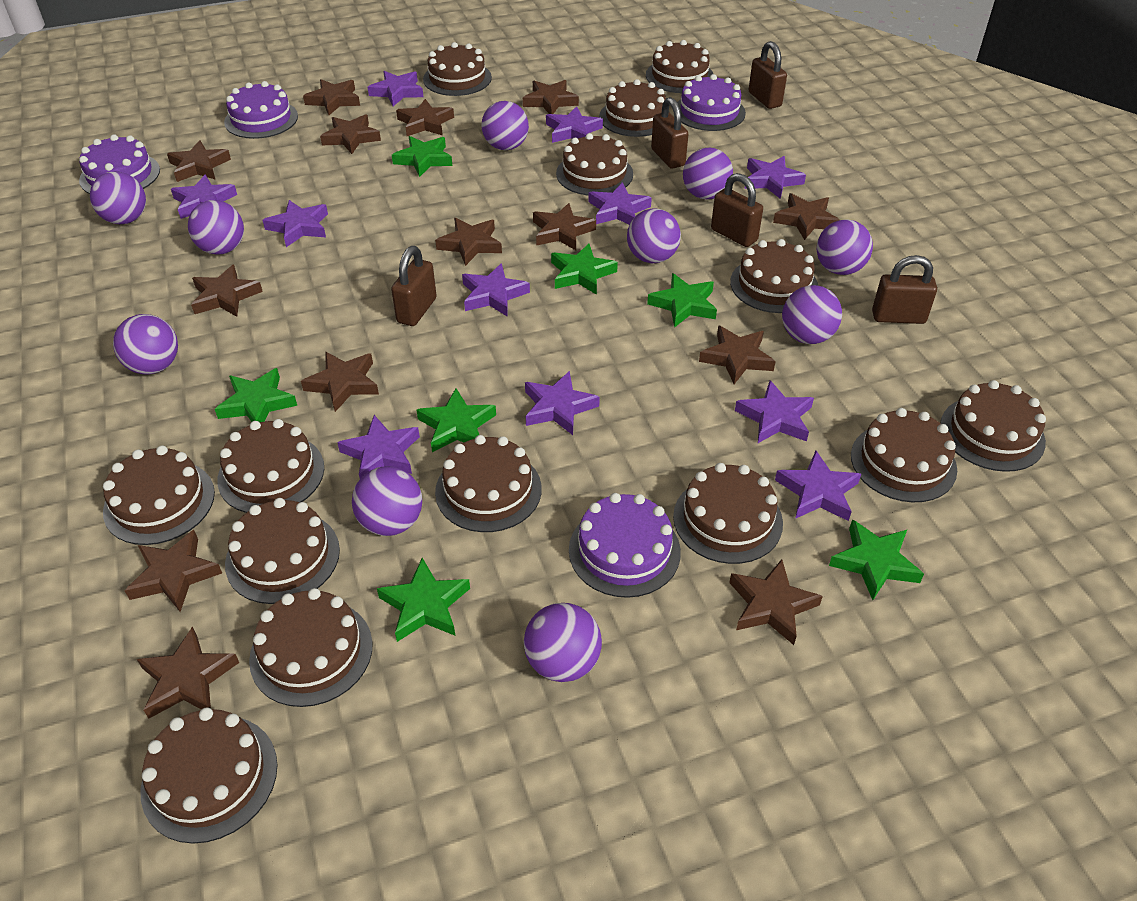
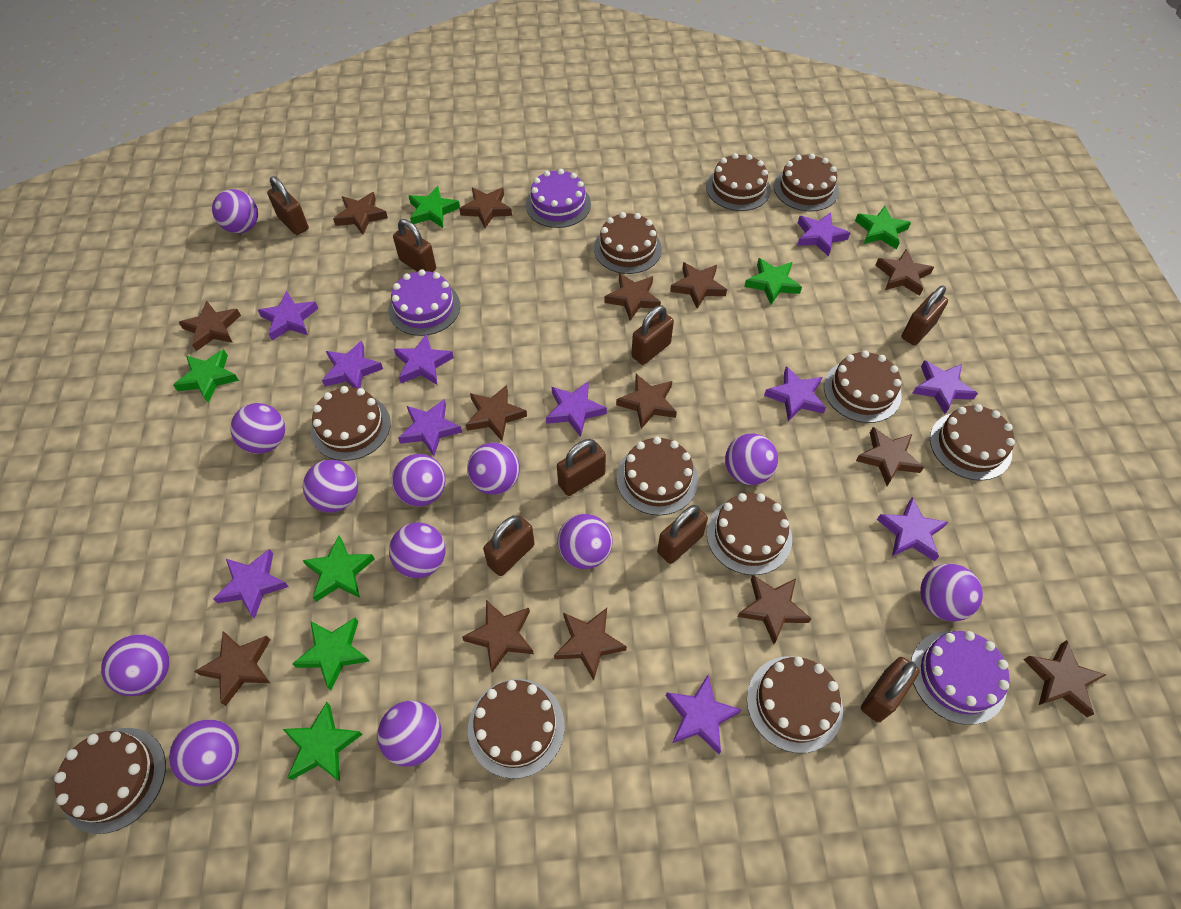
brown cake: 14 -> 11
brown padlock: 5 -> 8
purple ball: 10 -> 12
purple cake: 4 -> 3

